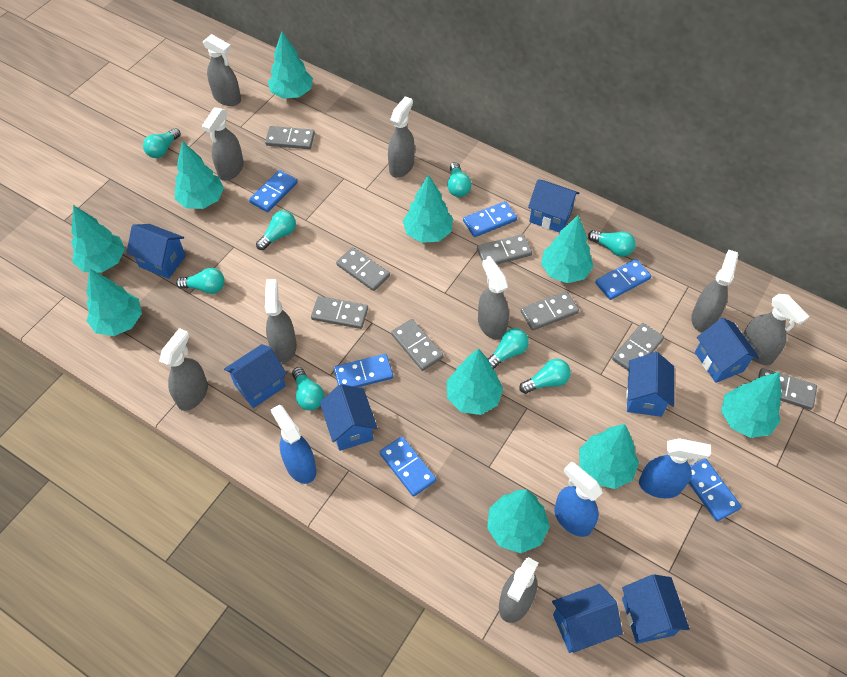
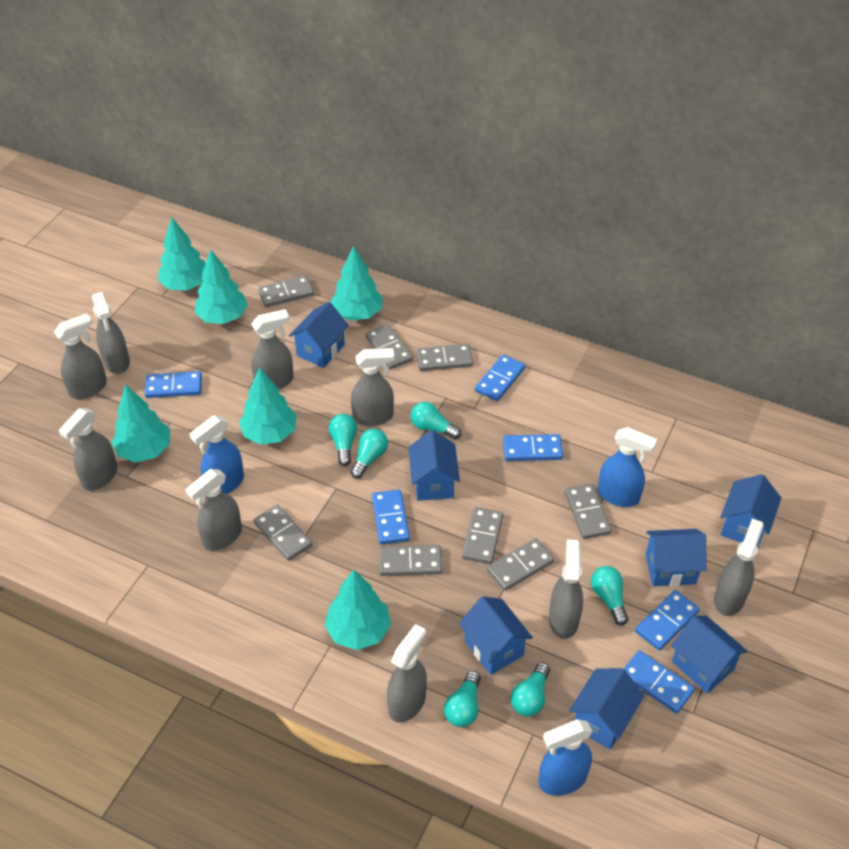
blue house: 8 -> 7
turquoise light bulb: 8 -> 6
turquoise tree: 10 -> 6

